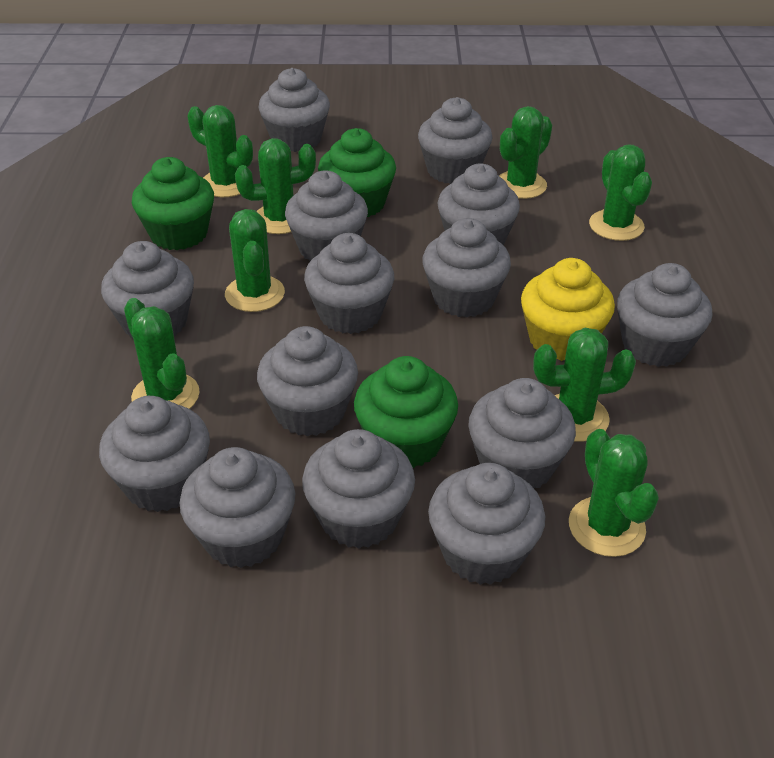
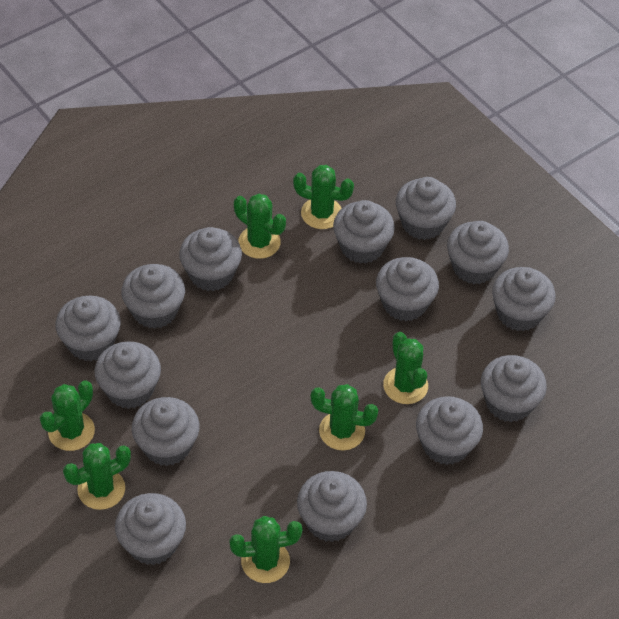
green cactus: 8 -> 7
green cupcake: 3 -> 0
yellow cupcake: 1 -> 0

